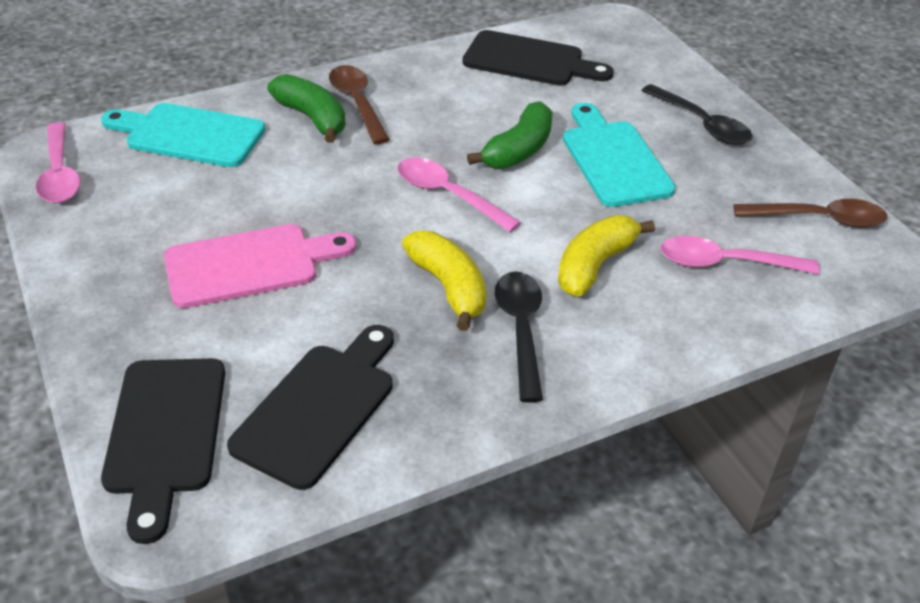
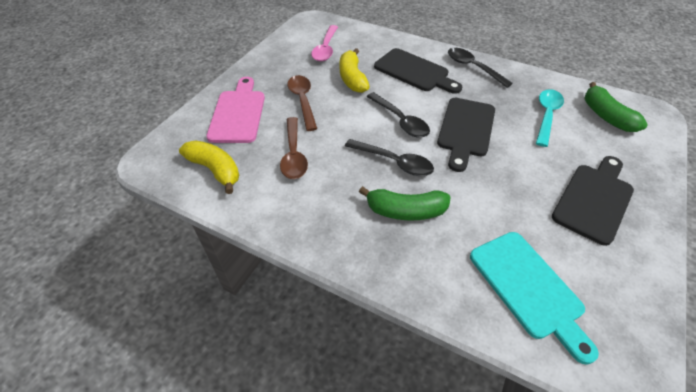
black spoon: 2 -> 3
pink spoon: 3 -> 1
turquoise cutting board: 2 -> 1
turquoise spoon: 0 -> 1

